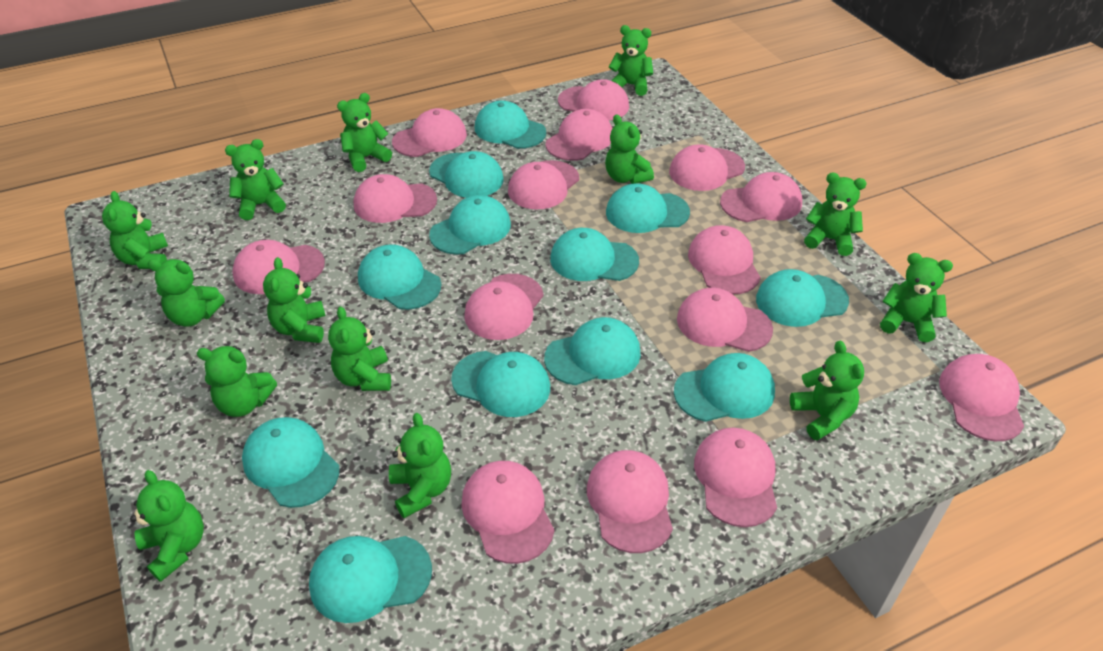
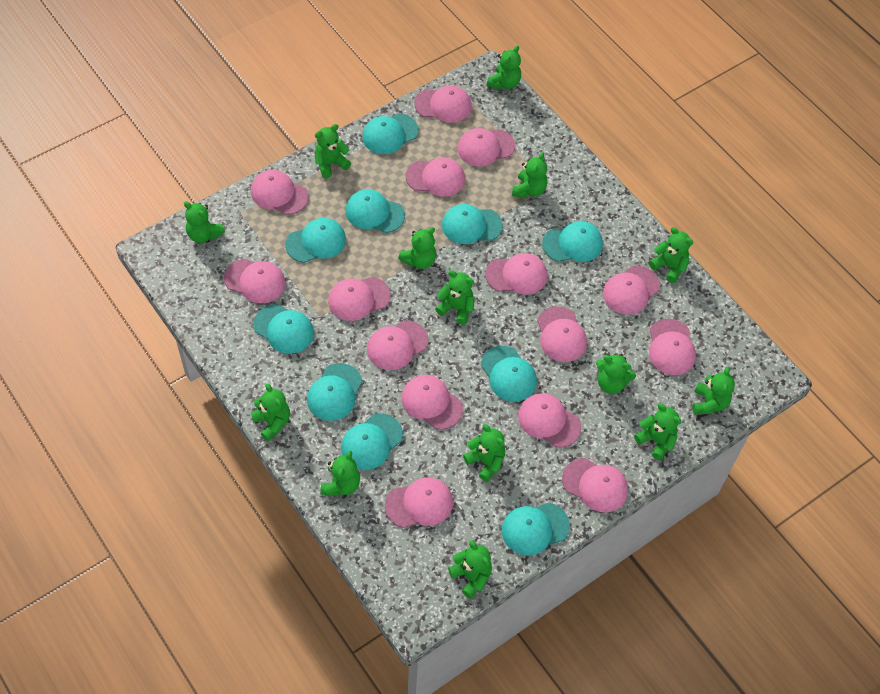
turquoise cap: 12 -> 10

